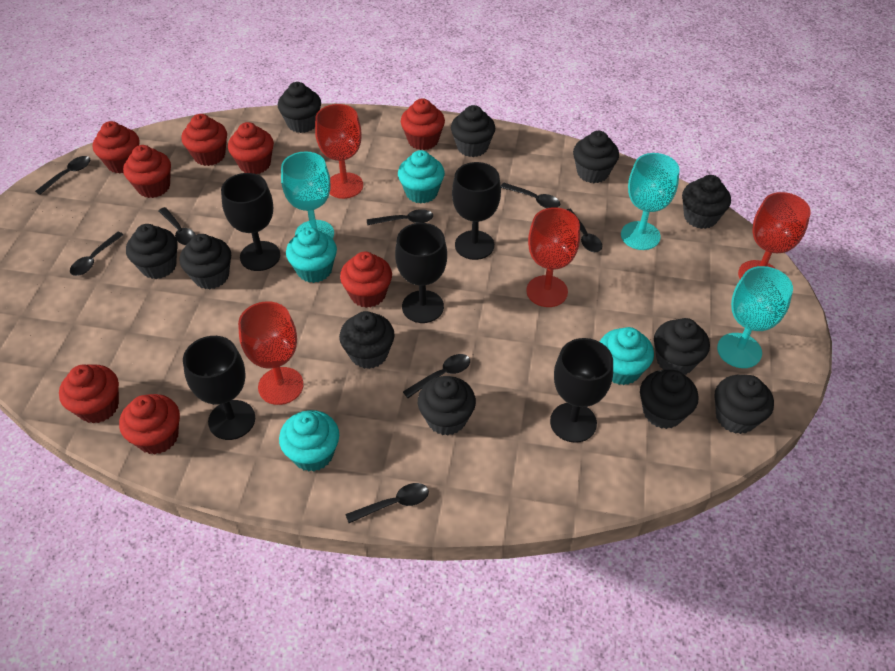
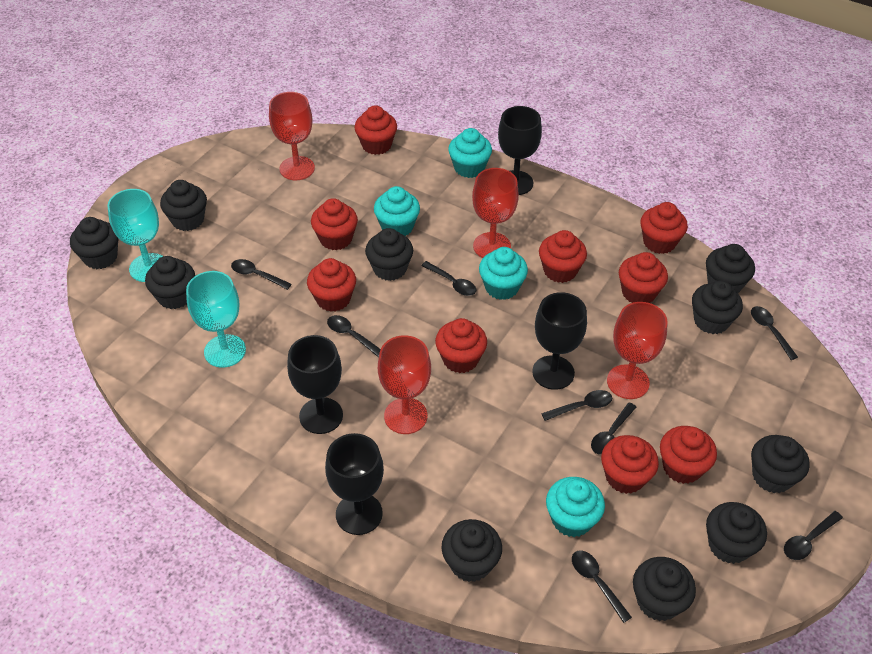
black cupcake: 11 -> 10
black goblet: 5 -> 4
red cupcake: 8 -> 9
turquoise goblet: 3 -> 2

